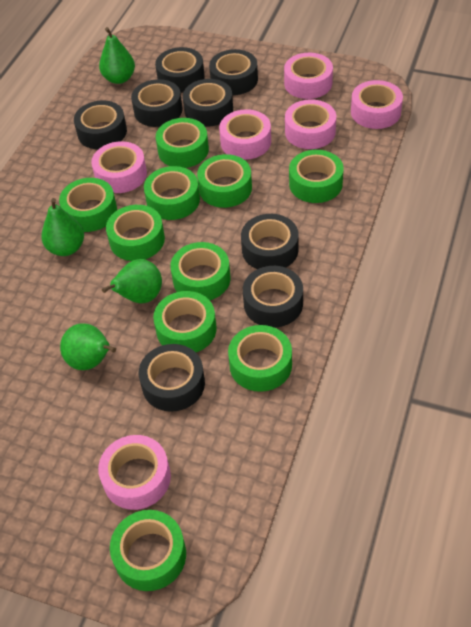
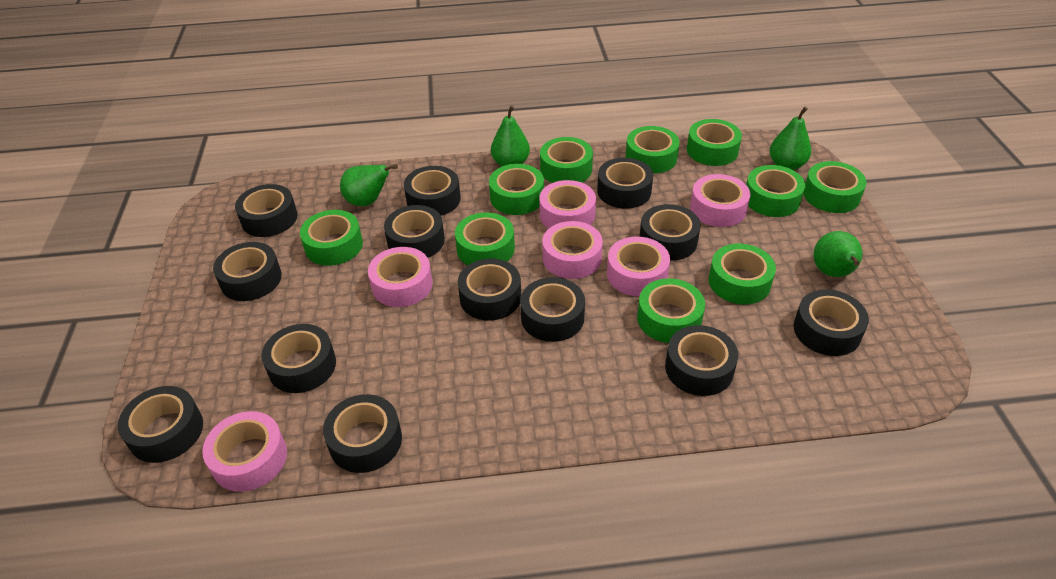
black tape: 8 -> 13

